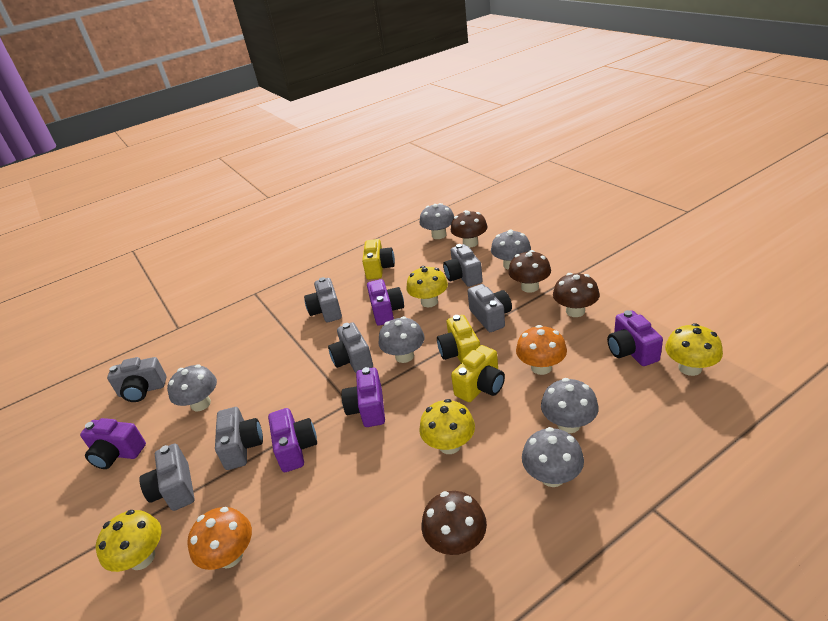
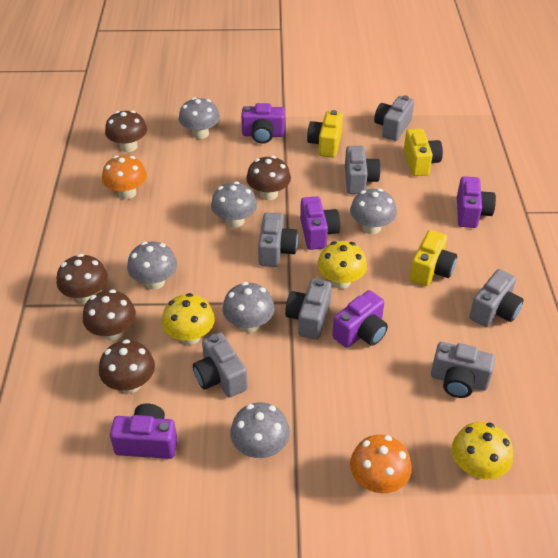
brown mushroom: 4 -> 5
yellow mushroom: 4 -> 3

